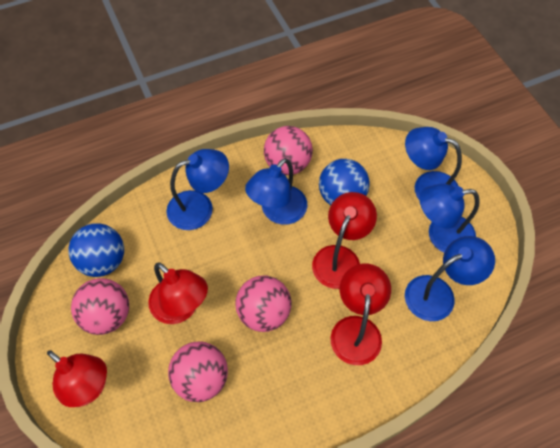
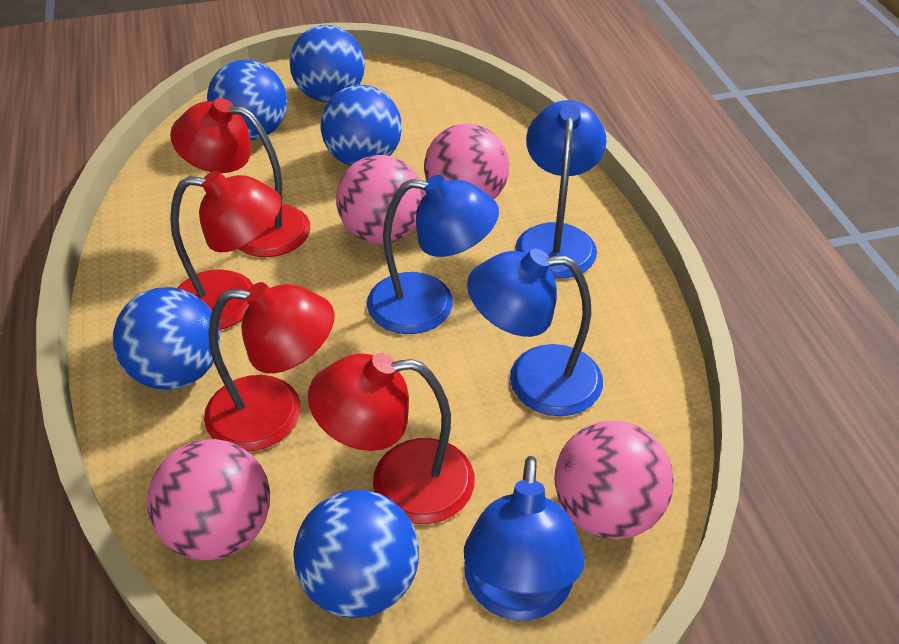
blue ball: 2 -> 5
blue lamp: 5 -> 4

